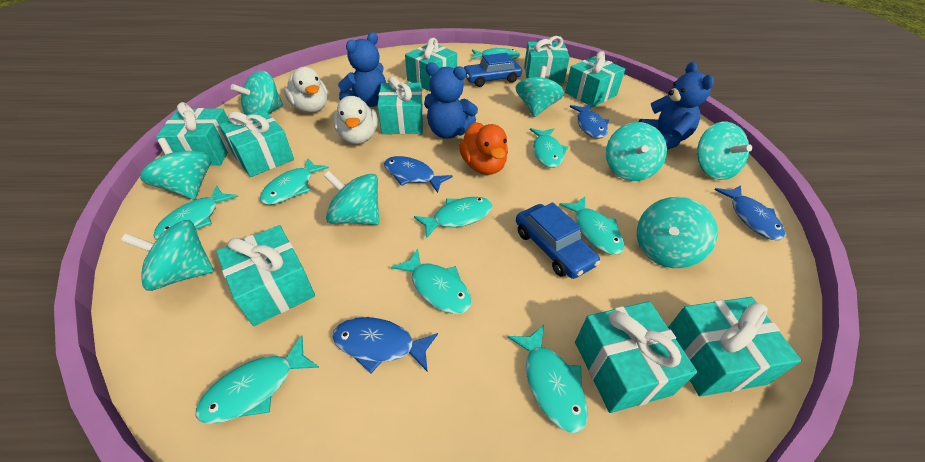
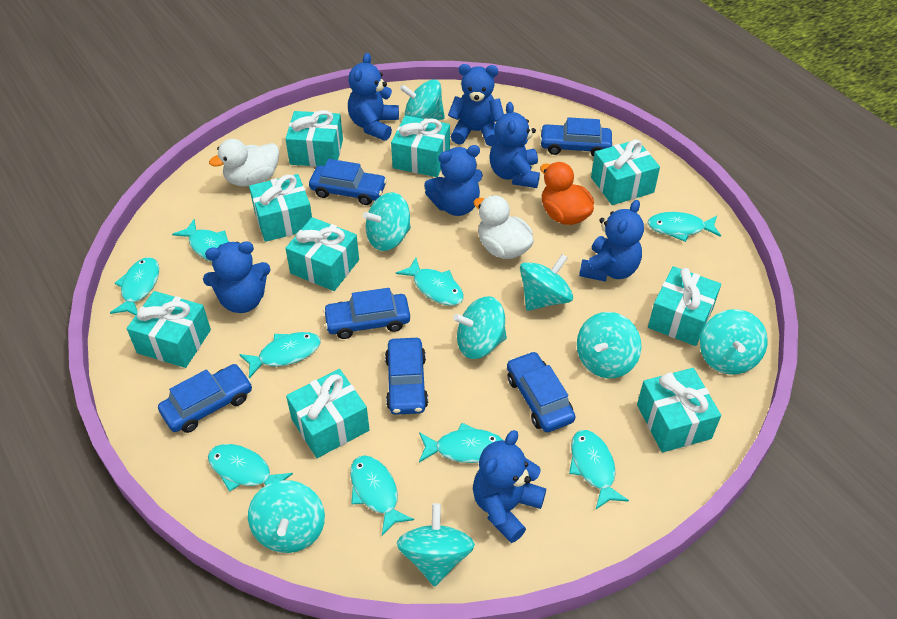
blue car: 2 -> 6
blue fish: 4 -> 0
blue teddy bear: 3 -> 7

